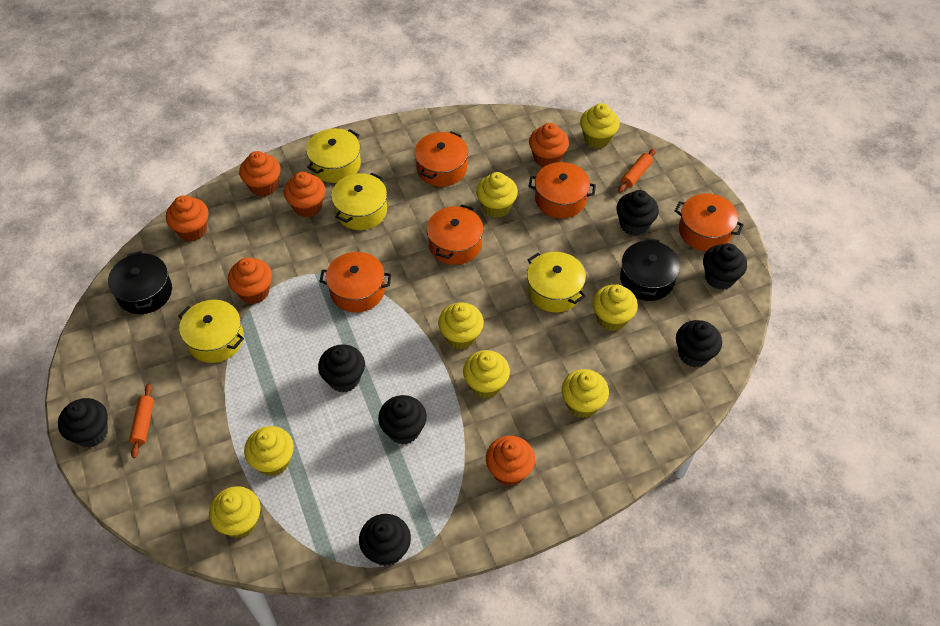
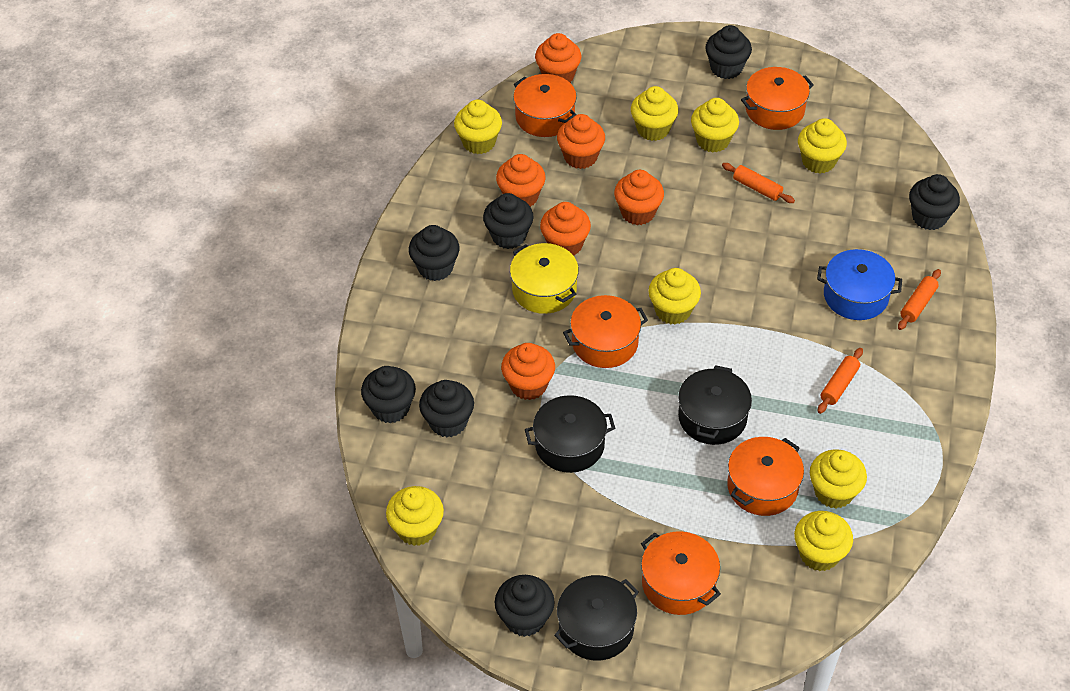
black pot: 2 -> 3
blue pot: 0 -> 1
orange rolling pin: 2 -> 3
yellow pot: 4 -> 1

